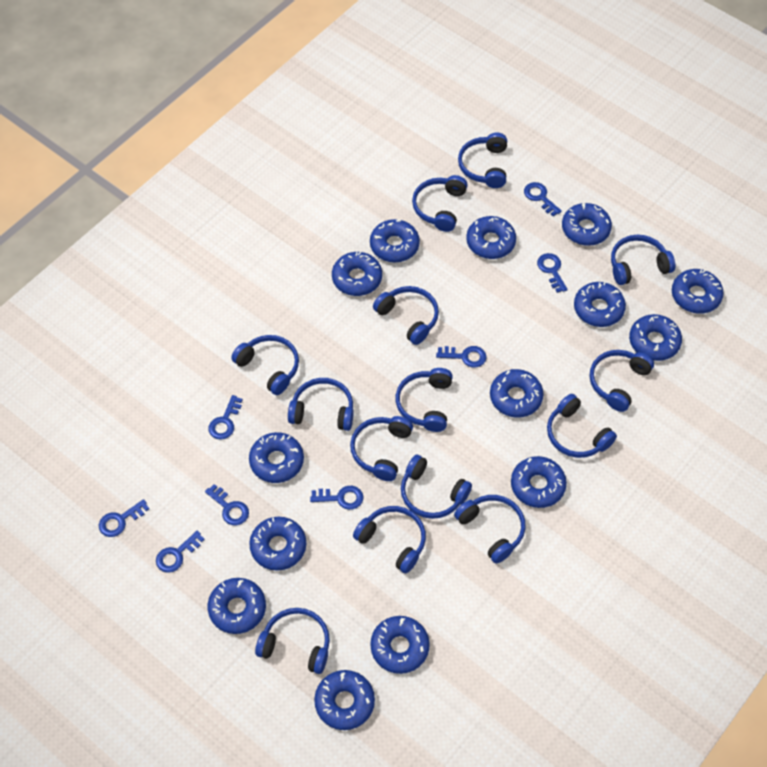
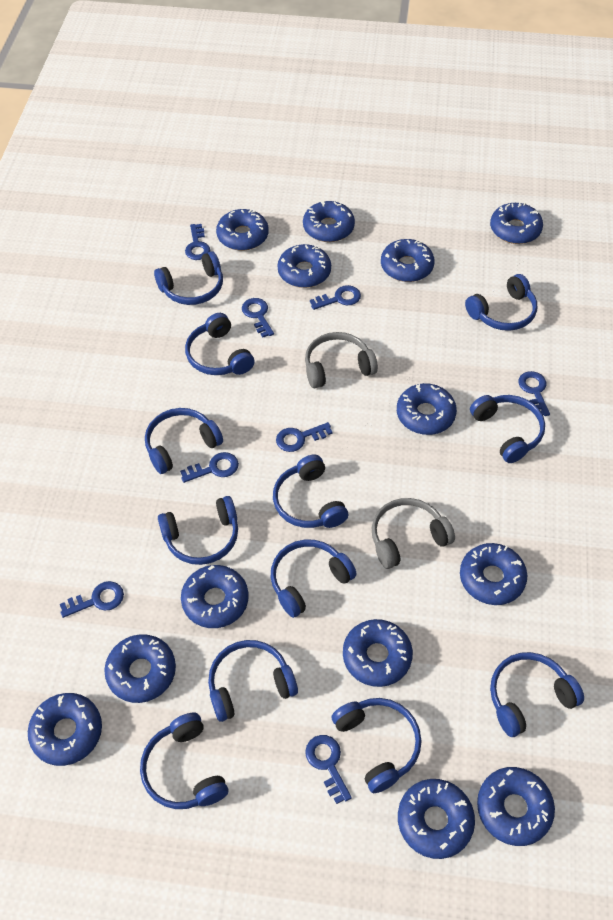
blue donut: 14 -> 13
blue headphones: 14 -> 12
grey headphones: 0 -> 2

